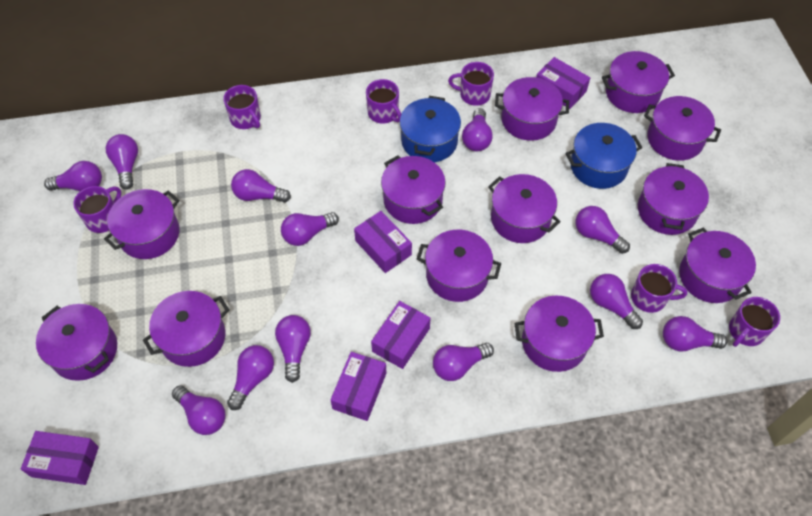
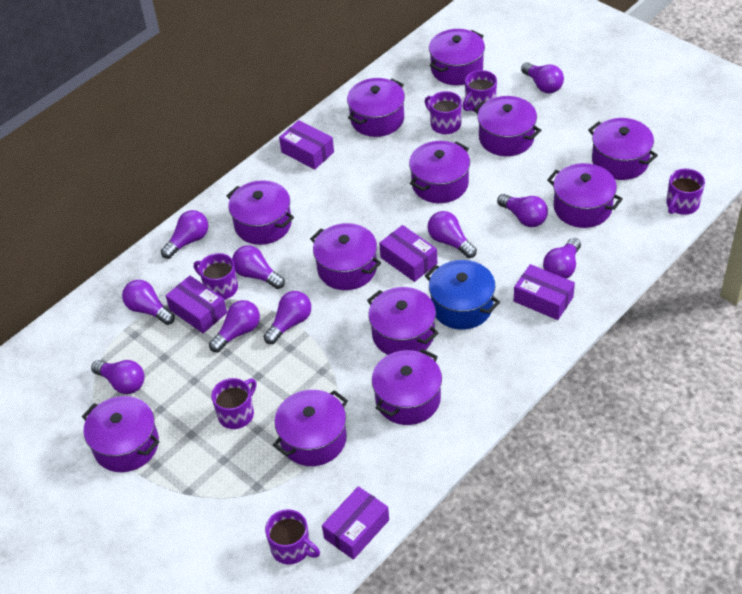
blue pot: 2 -> 1
purple light bulb: 12 -> 10

